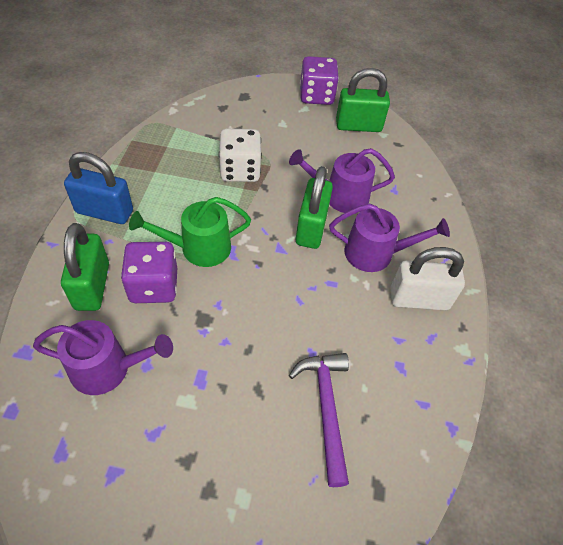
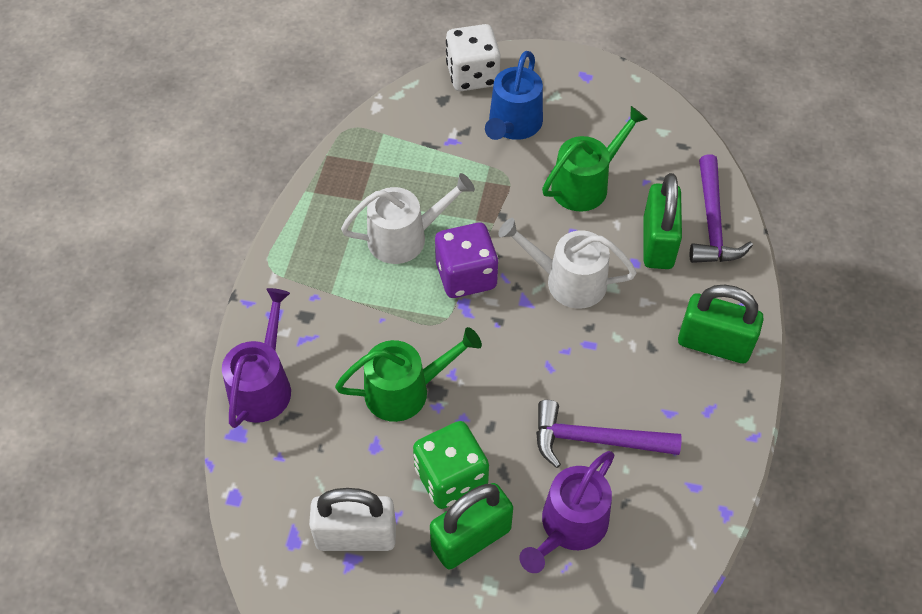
blue padlock: 1 -> 0
blue watering can: 0 -> 1
green dice: 0 -> 1
green watering can: 1 -> 2
purple dice: 2 -> 1
purple hammer: 1 -> 2
purple watering can: 3 -> 2
white watering can: 0 -> 2

